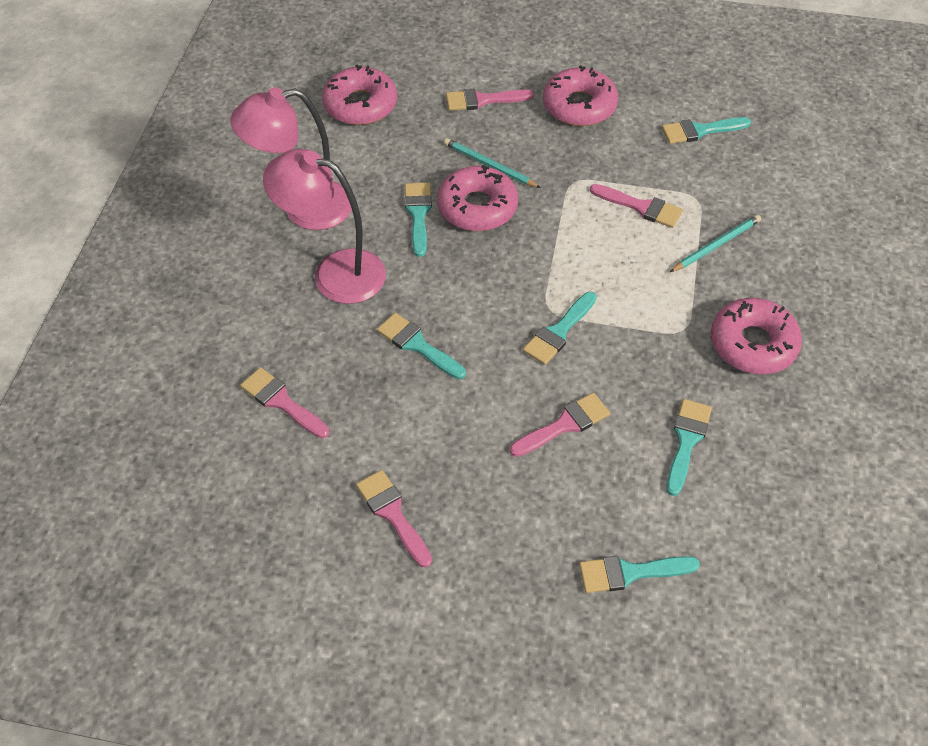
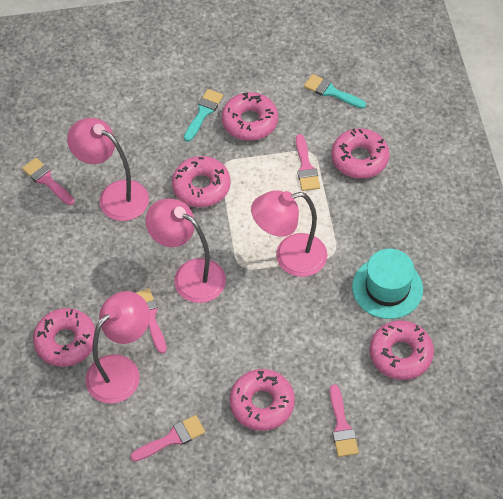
pink donut: 4 -> 6
pink lamp: 2 -> 4
turquoise brush: 6 -> 2
turquoise hat: 0 -> 1
turquoise pencil: 2 -> 0

